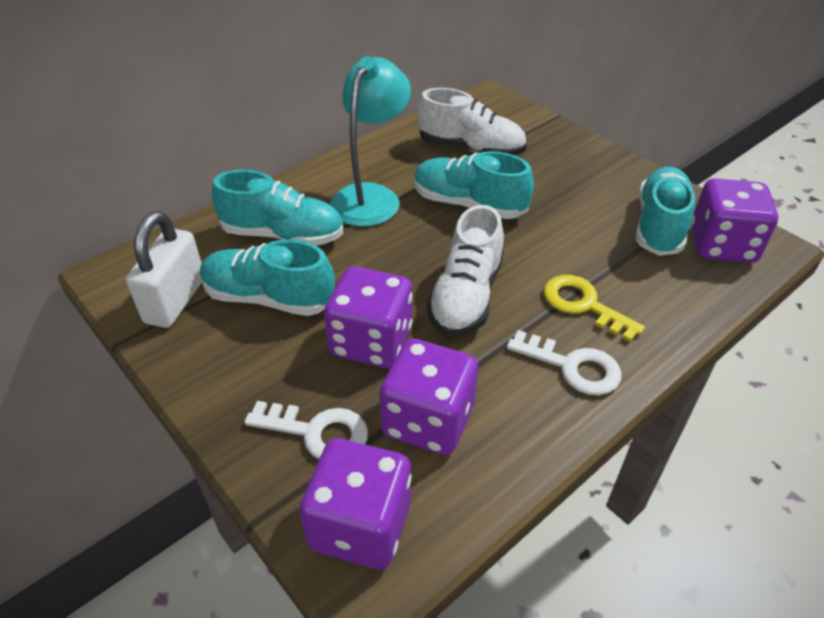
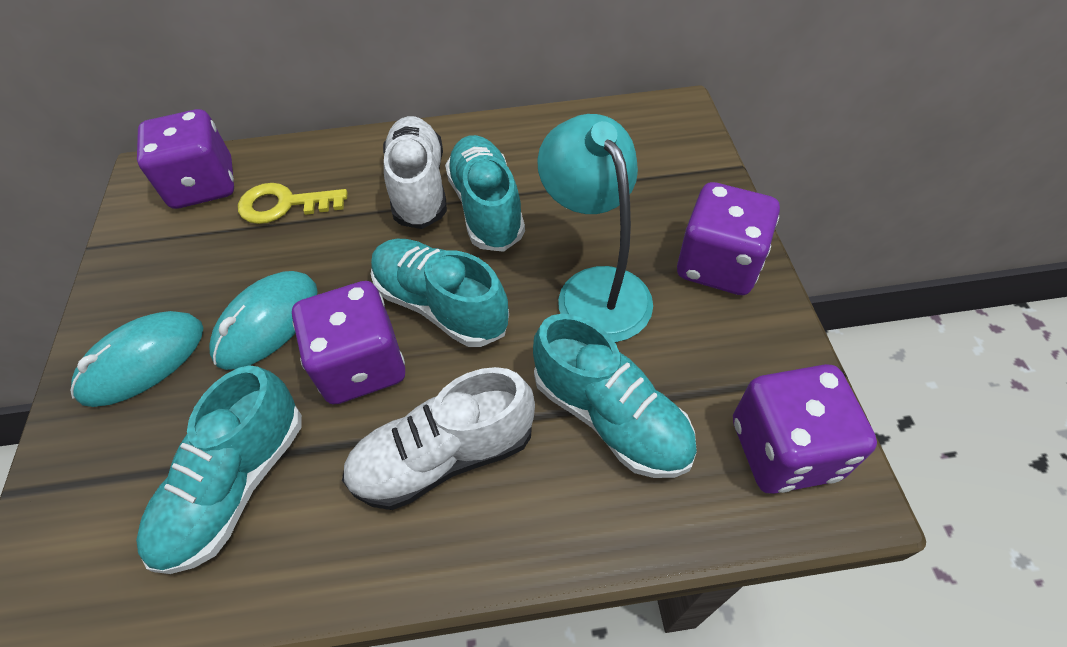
turquoise mouse: 0 -> 2
white key: 2 -> 0
white padlock: 1 -> 0

